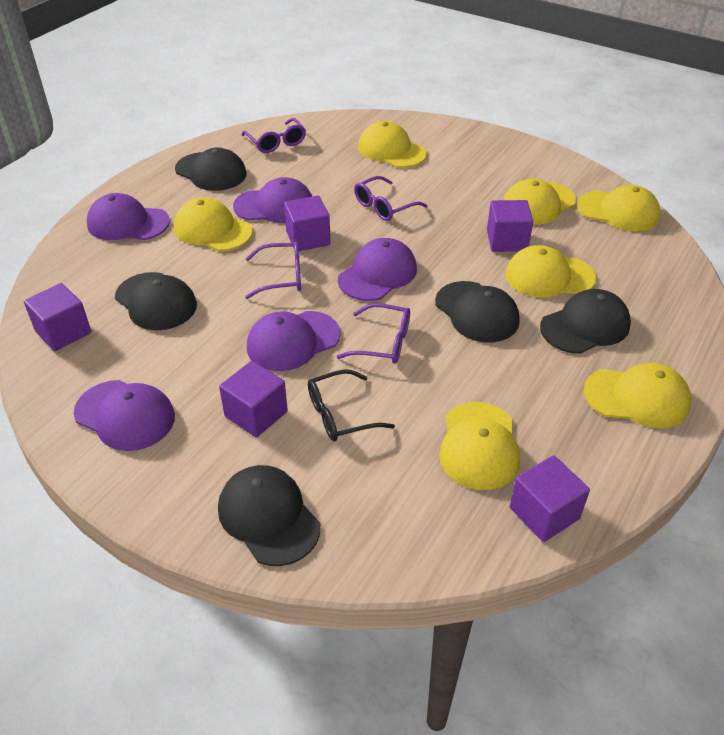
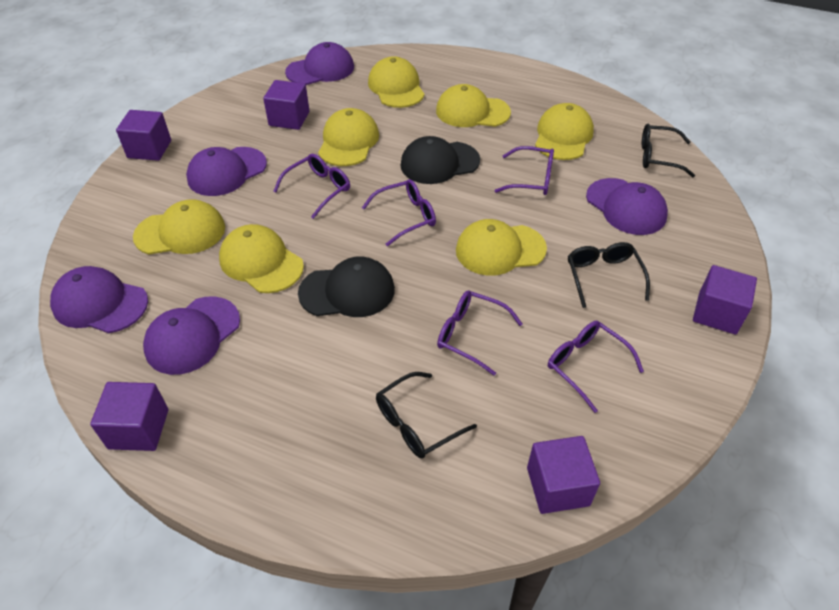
black cap: 5 -> 2
black glasses: 1 -> 3
purple glasses: 4 -> 5

